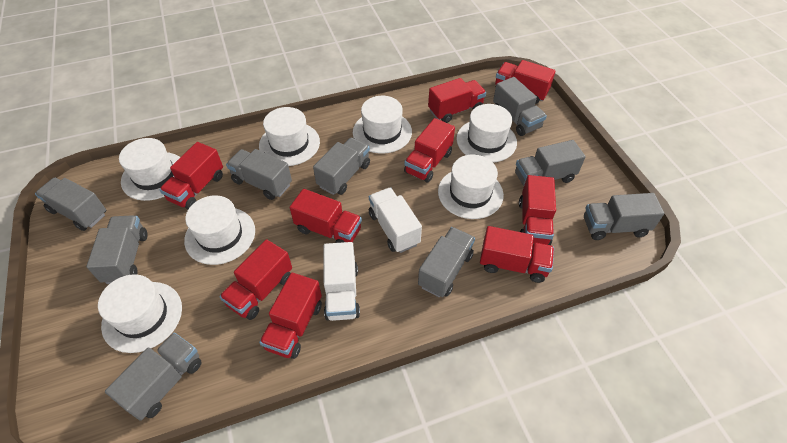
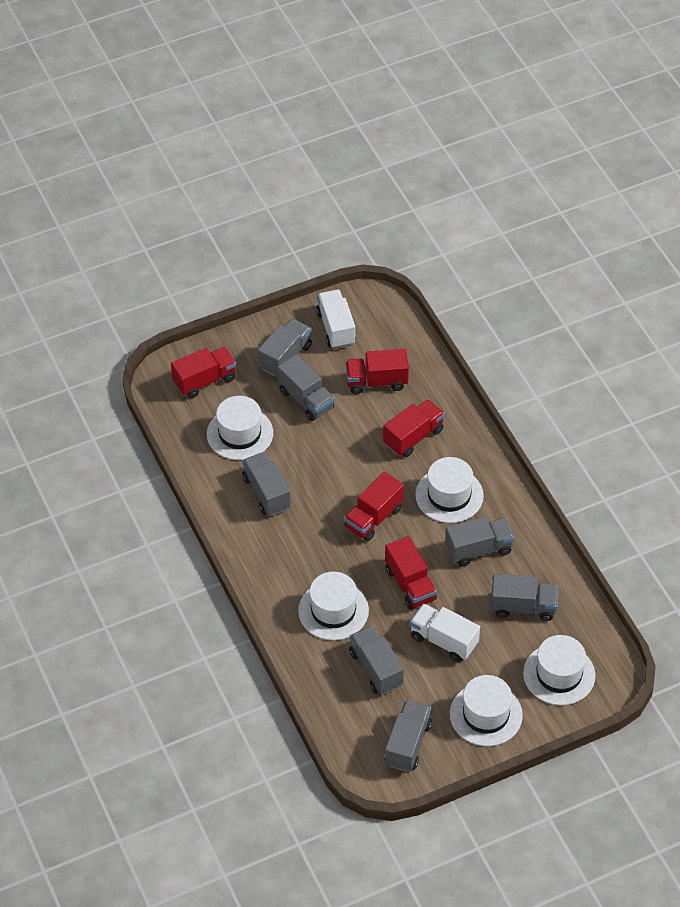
grey truck: 9 -> 7
red truck: 9 -> 5
white hat: 7 -> 5

